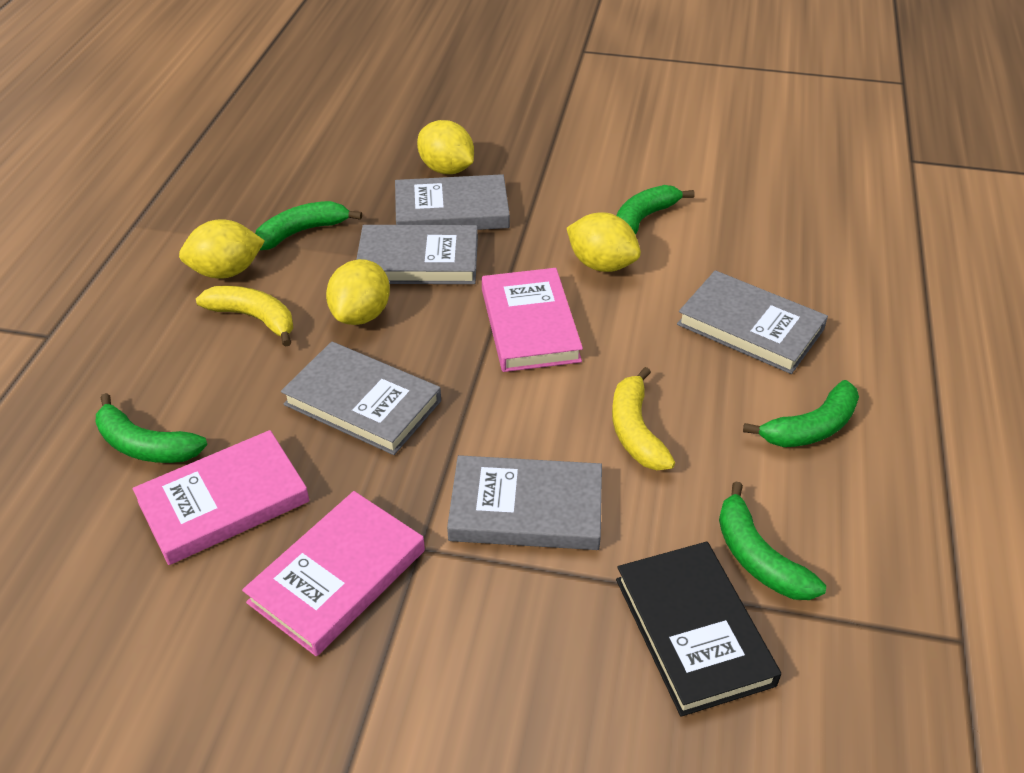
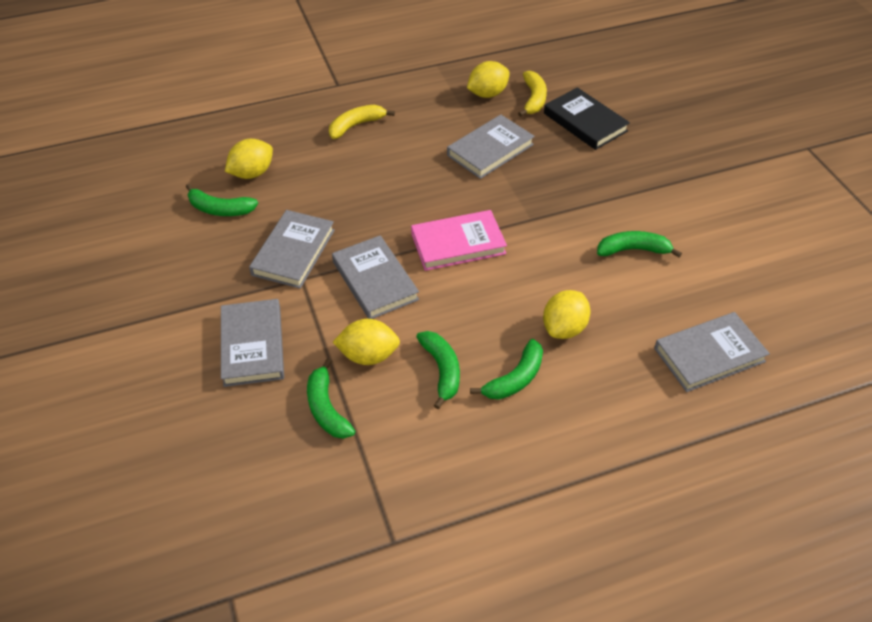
pink book: 3 -> 1

